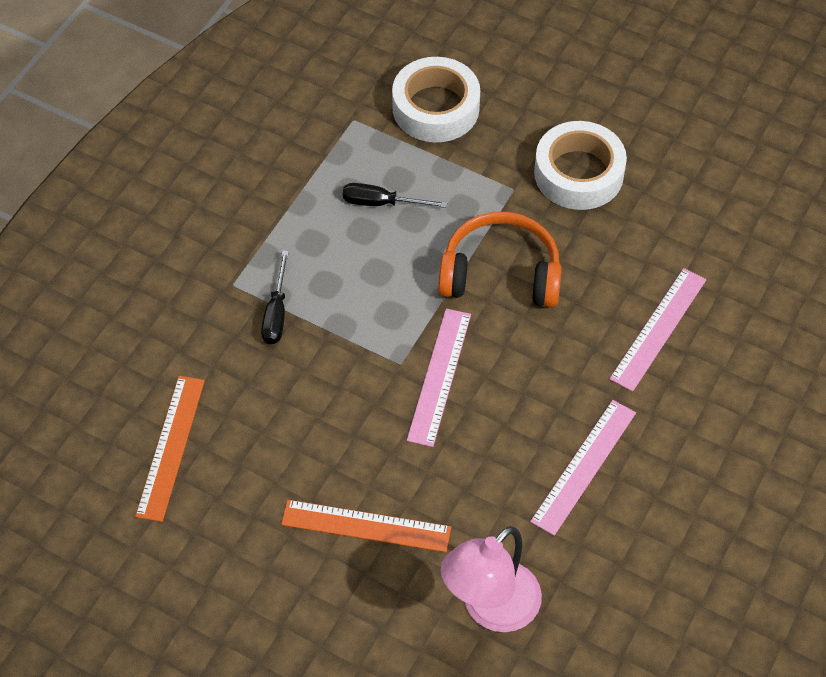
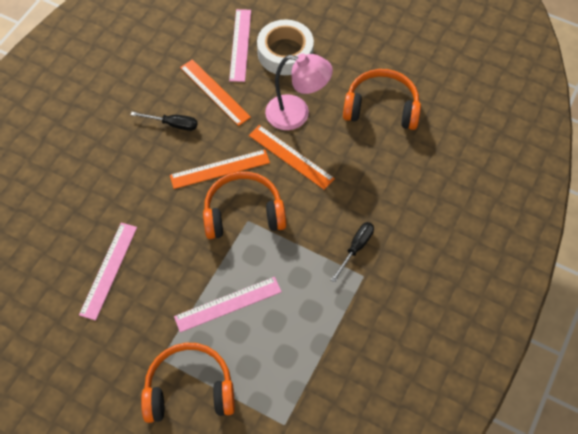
orange headphones: 1 -> 3
orange ruler: 2 -> 3
white tape: 2 -> 1

